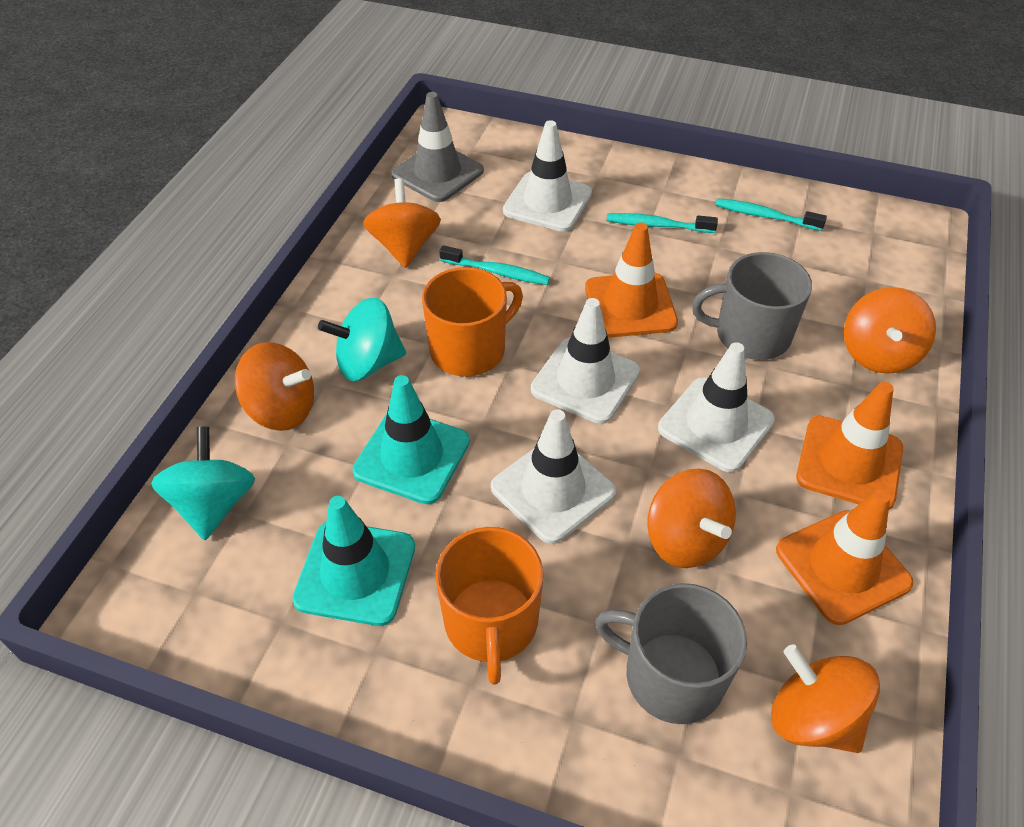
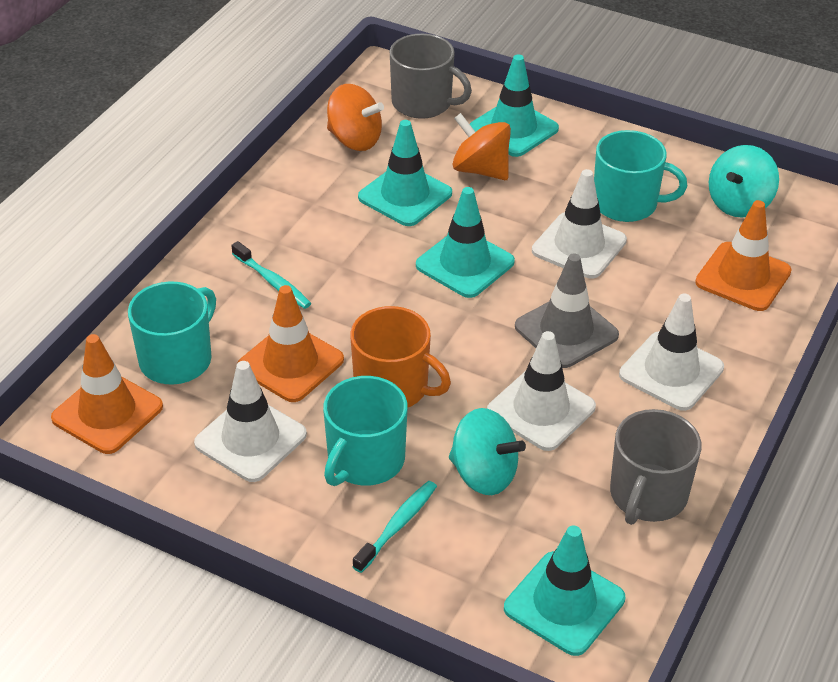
orange mug: 2 -> 1
orange spinning top: 5 -> 2
turquoise mug: 0 -> 3
turquoise toothbrush: 3 -> 2
turquoise traffic cone: 2 -> 4

